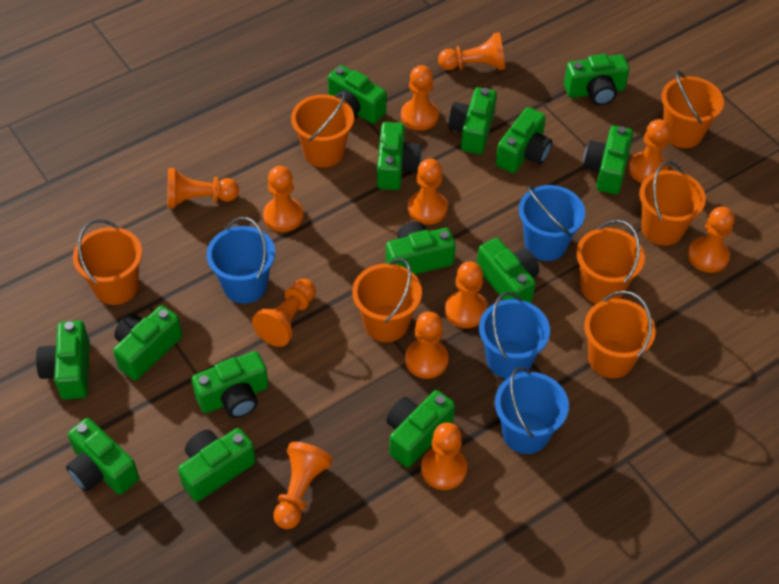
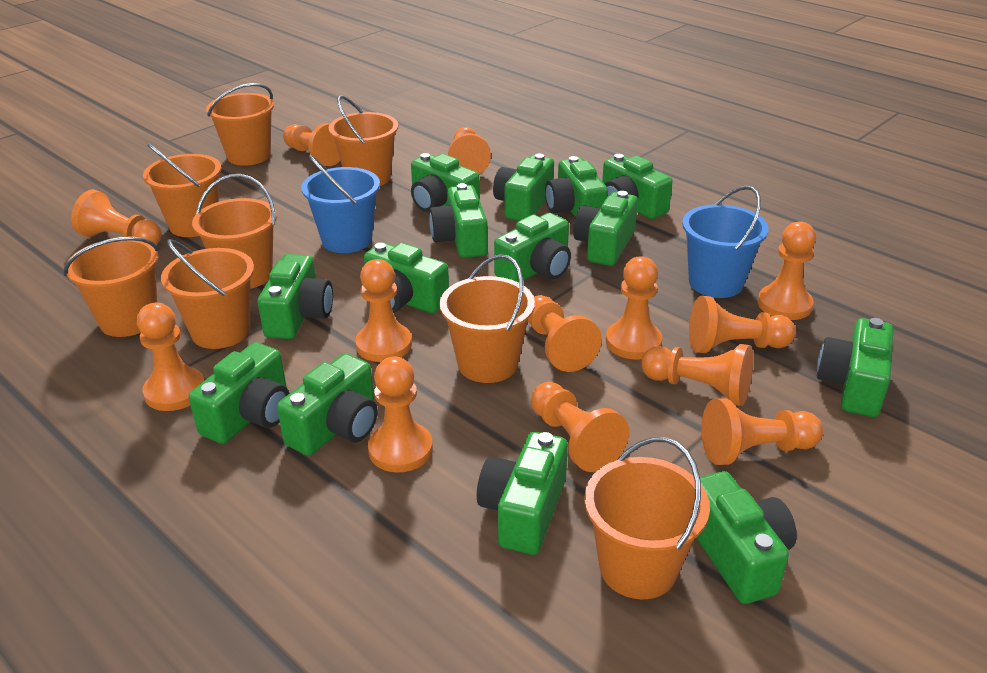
blue bucket: 4 -> 2
orange bucket: 7 -> 8
orange pawn: 12 -> 13

